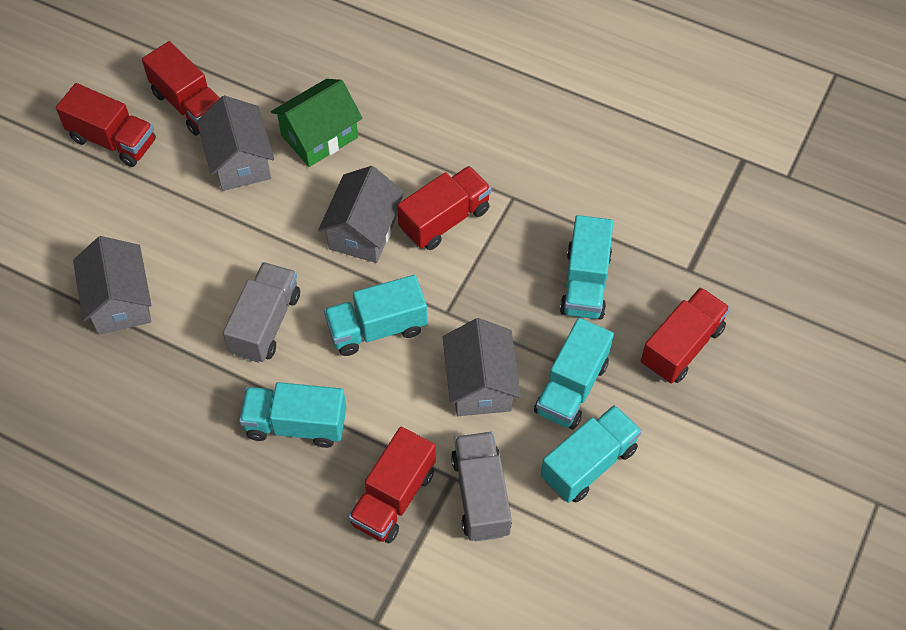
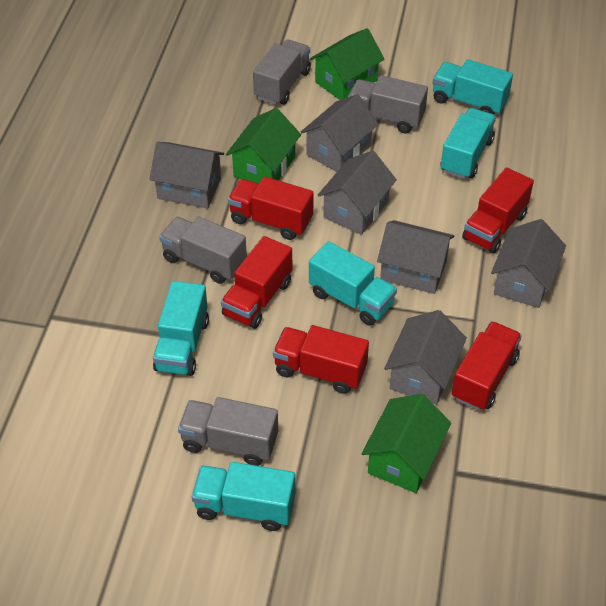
green house: 1 -> 3
grey house: 4 -> 6
grey truck: 2 -> 4

